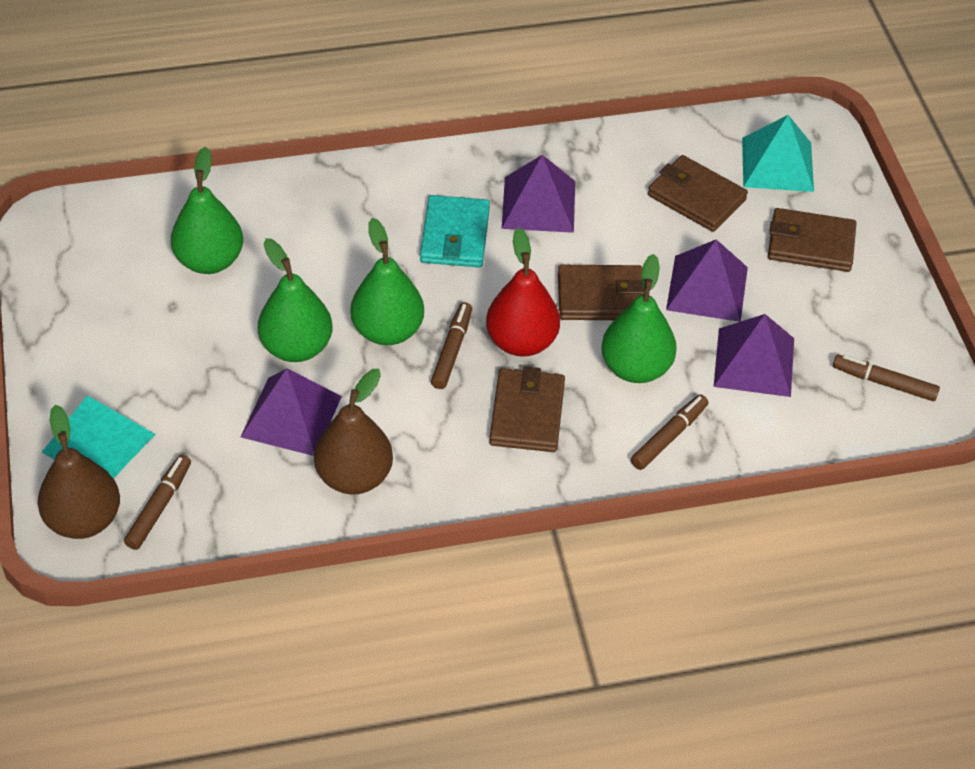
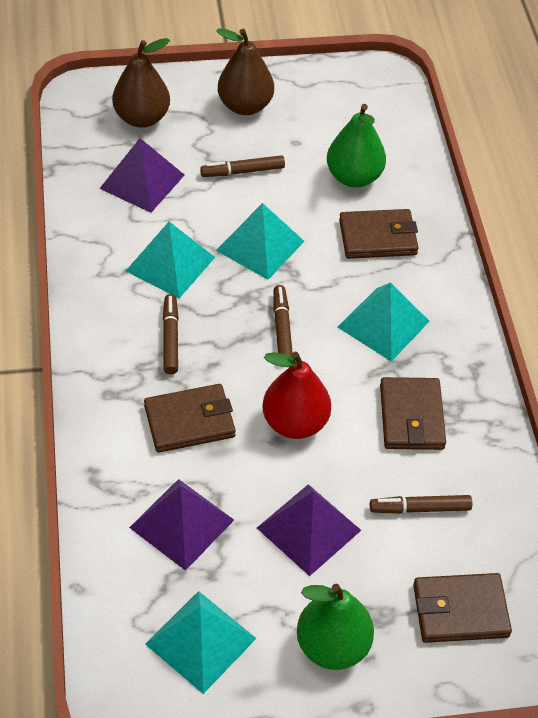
green pear: 4 -> 2
purple pyramid: 4 -> 3
turquoise pyramid: 2 -> 4
turquoise wallet: 1 -> 0

